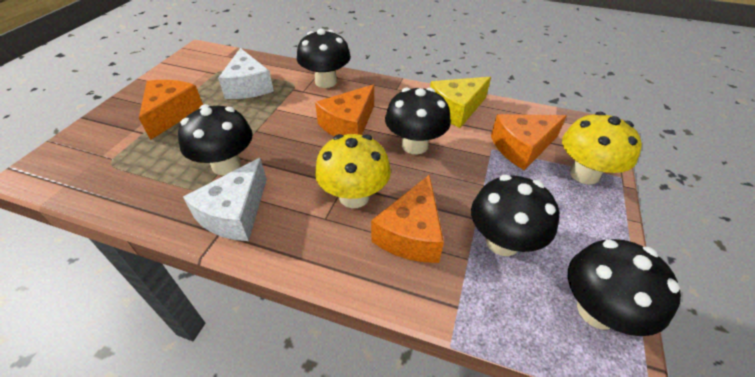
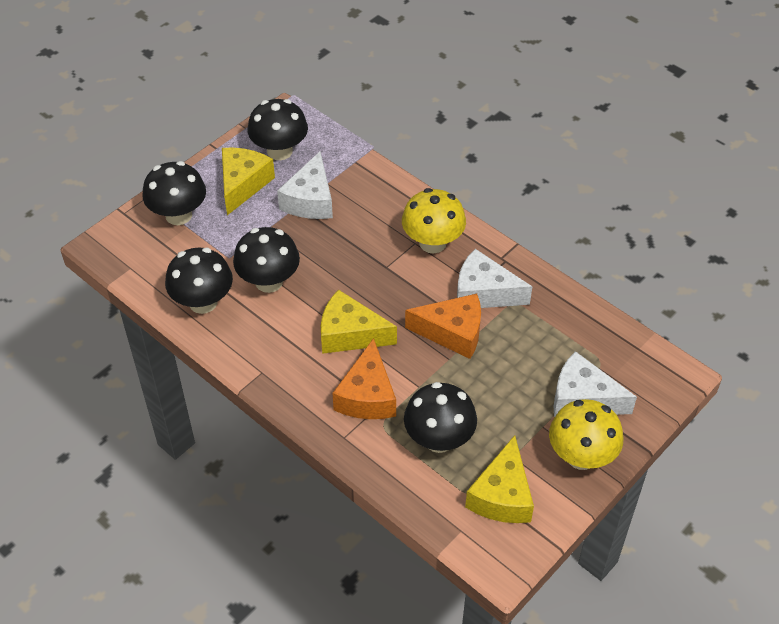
orange cheese: 4 -> 2
white cheese: 2 -> 3
yellow cheese: 1 -> 3

